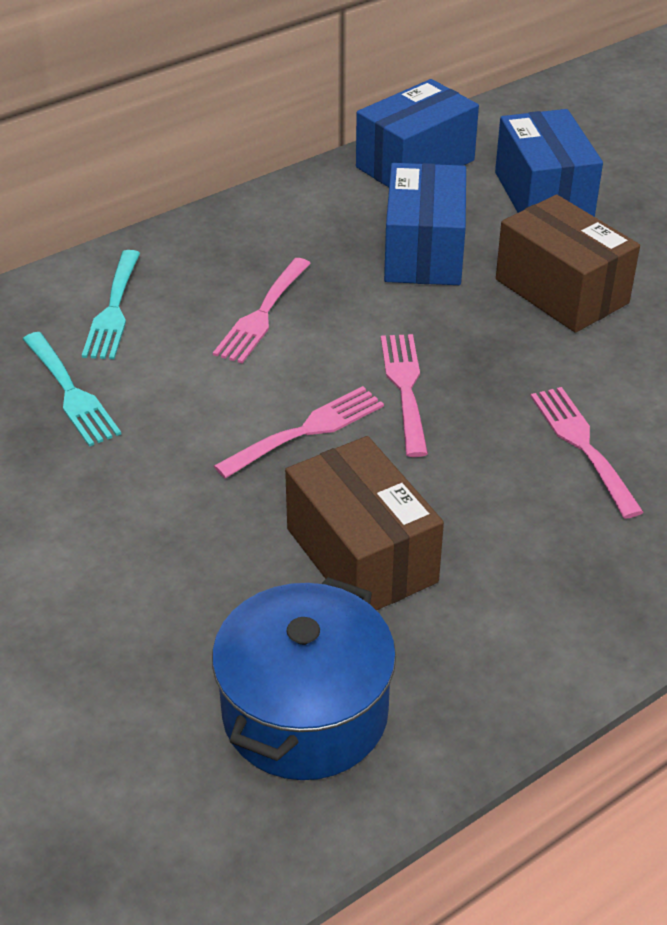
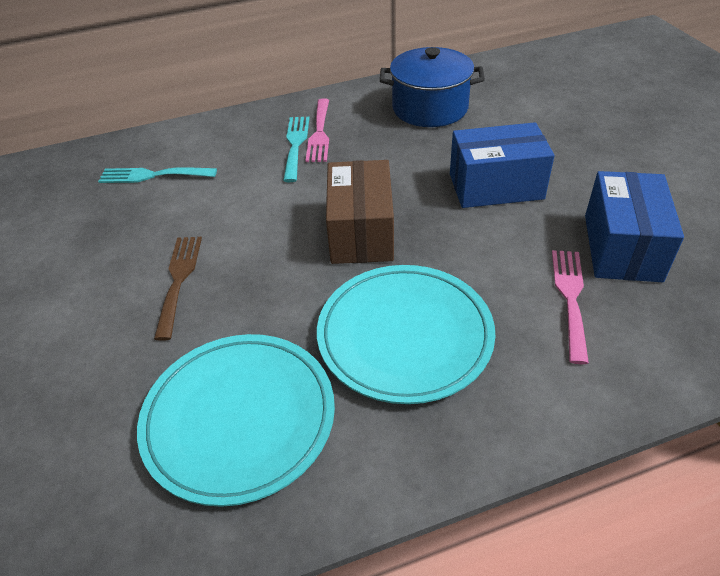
blue box: 3 -> 2
brown box: 2 -> 1
brown fork: 0 -> 1
pink fork: 4 -> 2
turquoise plate: 0 -> 2

